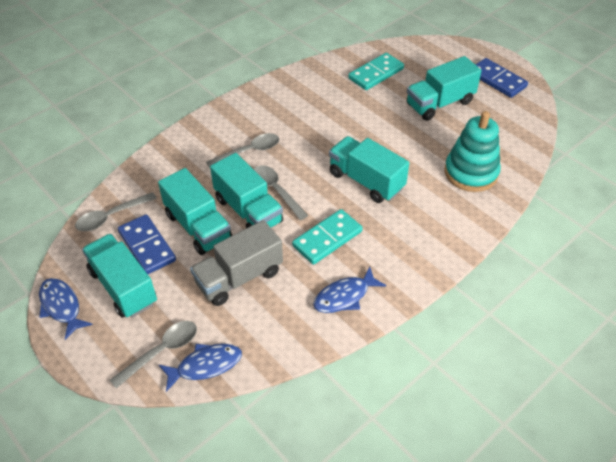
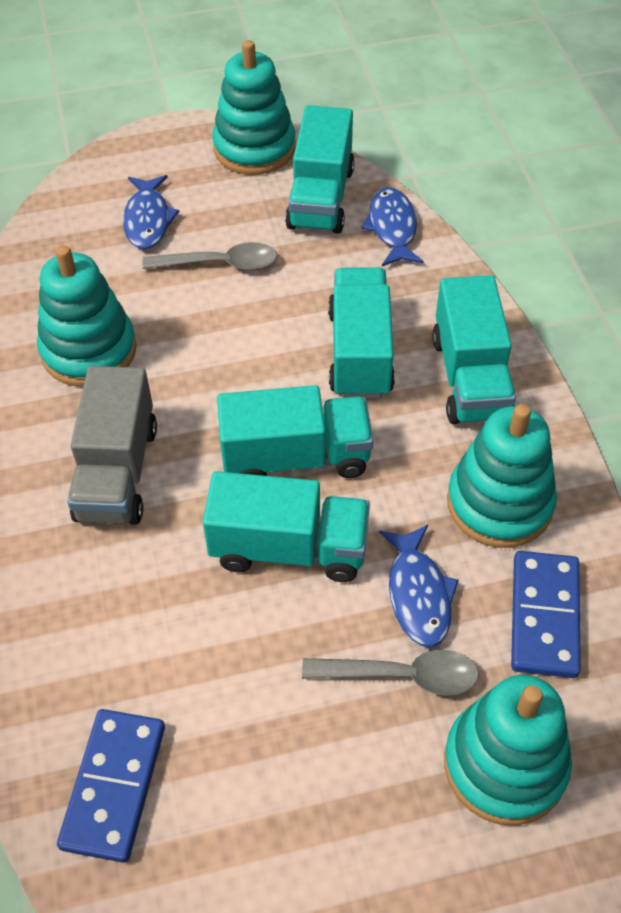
grey spoon: 4 -> 2
turquoise domino: 2 -> 0
turquoise stacking toy: 1 -> 4

